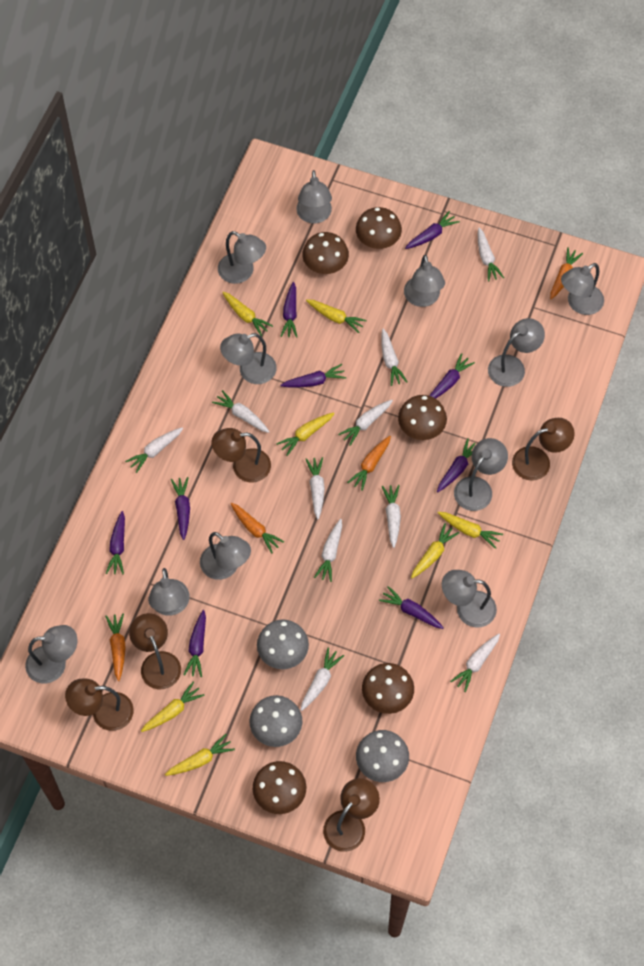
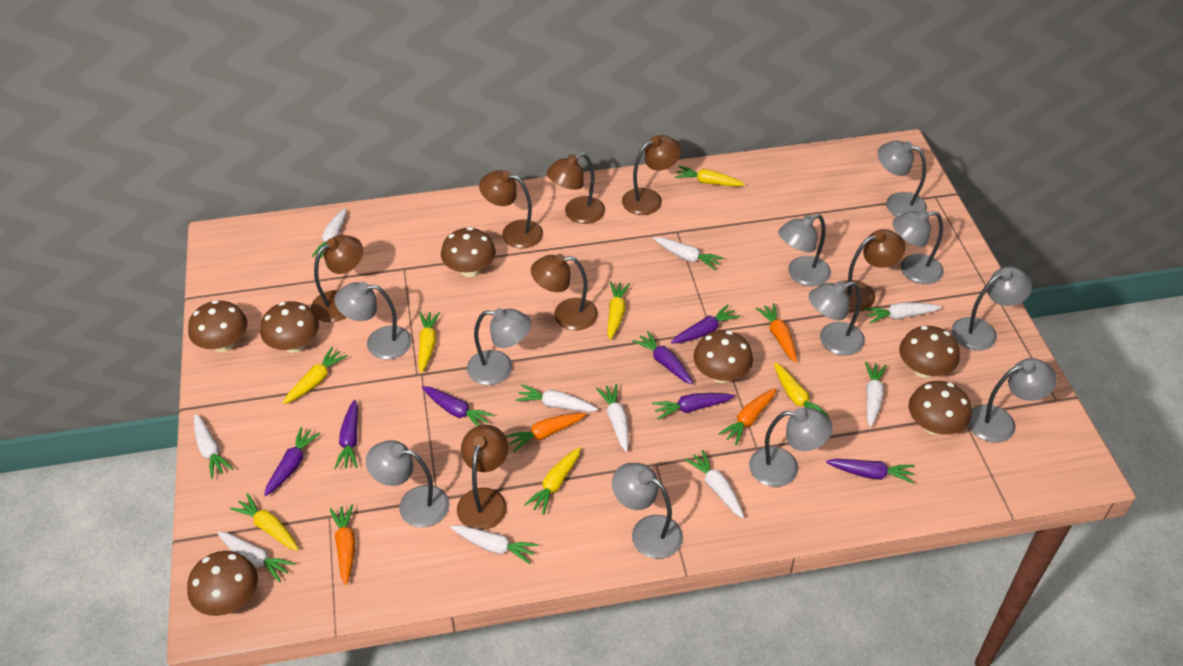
brown lamp: 5 -> 7
brown mushroom: 5 -> 7
grey mushroom: 3 -> 0
purple carrot: 9 -> 7

